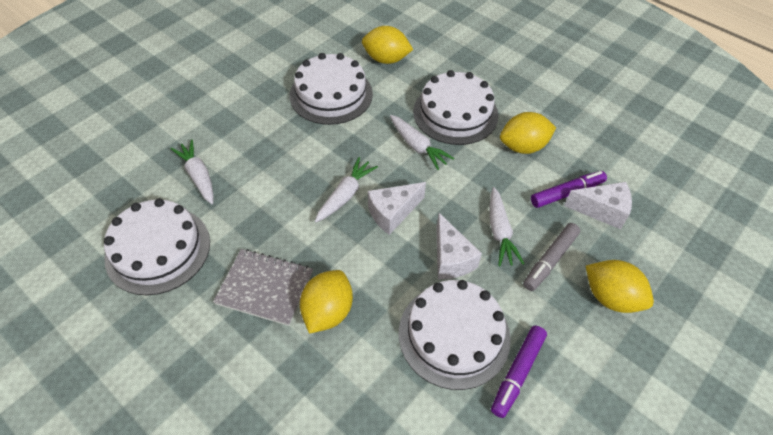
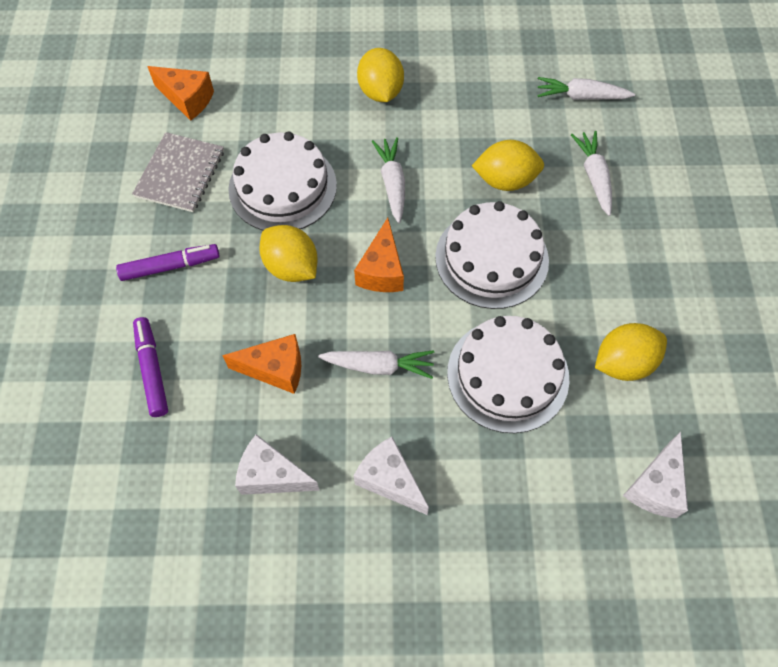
grey marker: 1 -> 0
orange cheese: 0 -> 3
white cake: 4 -> 3

